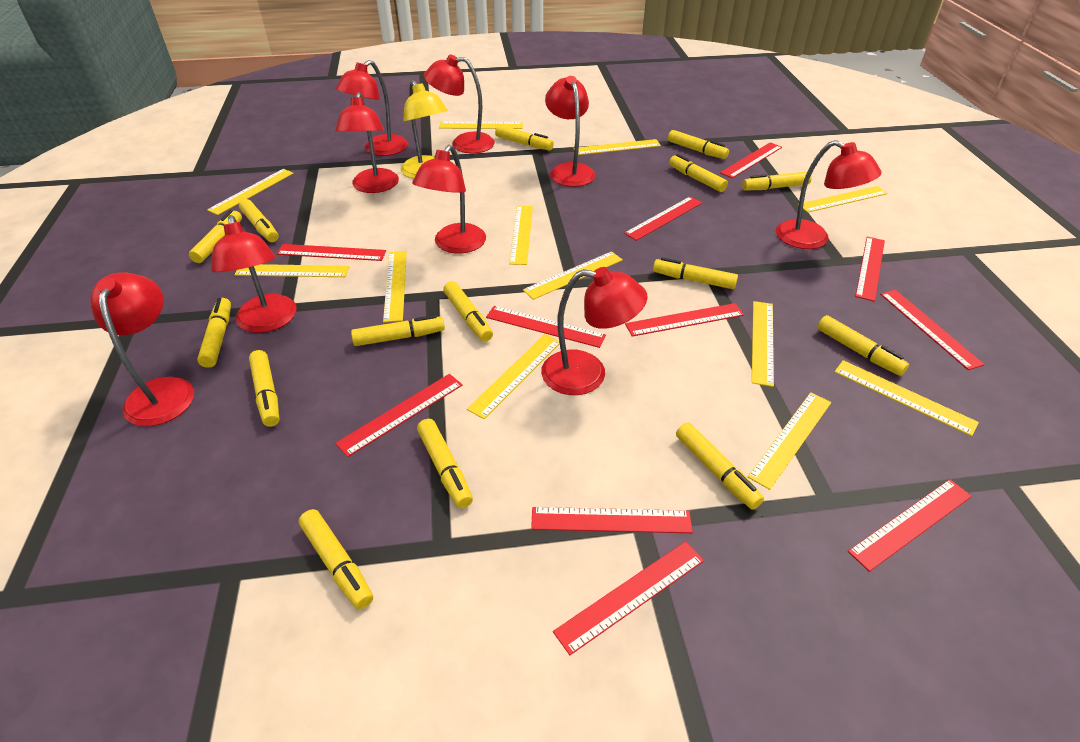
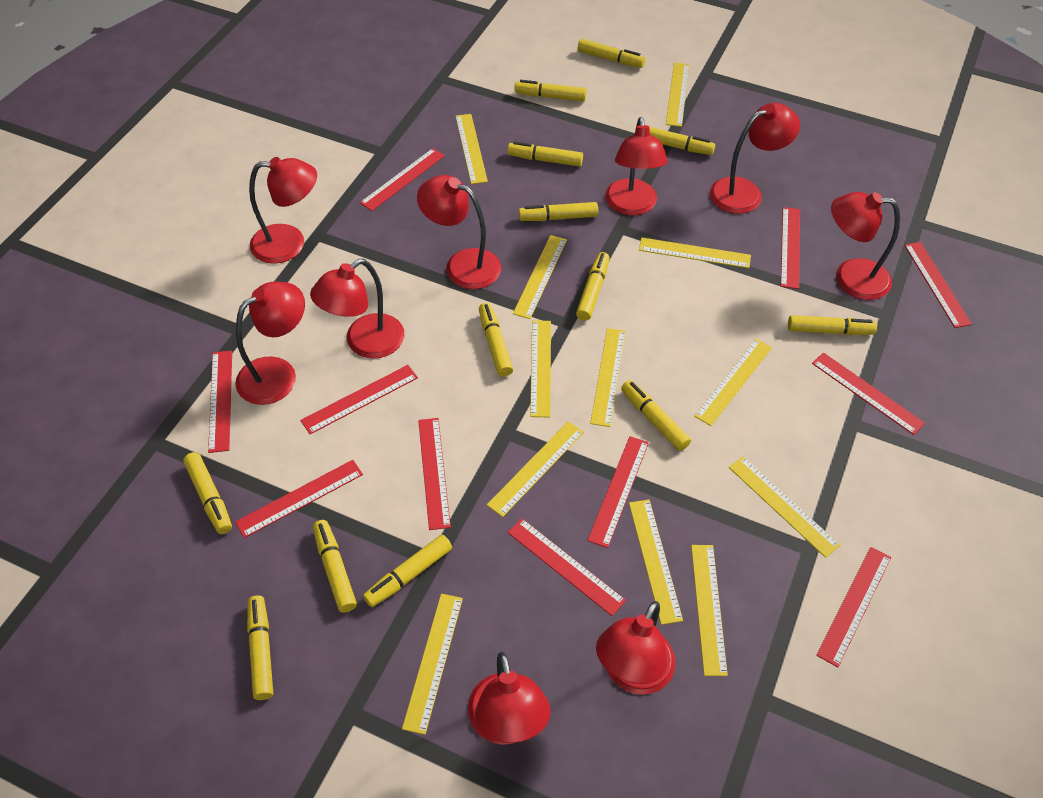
yellow lamp: 1 -> 0
yellow marker: 15 -> 13

